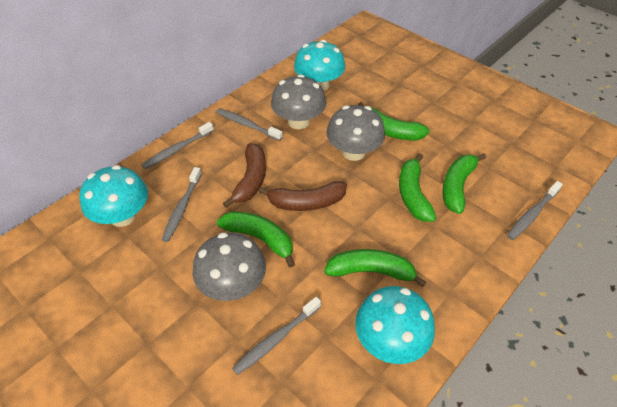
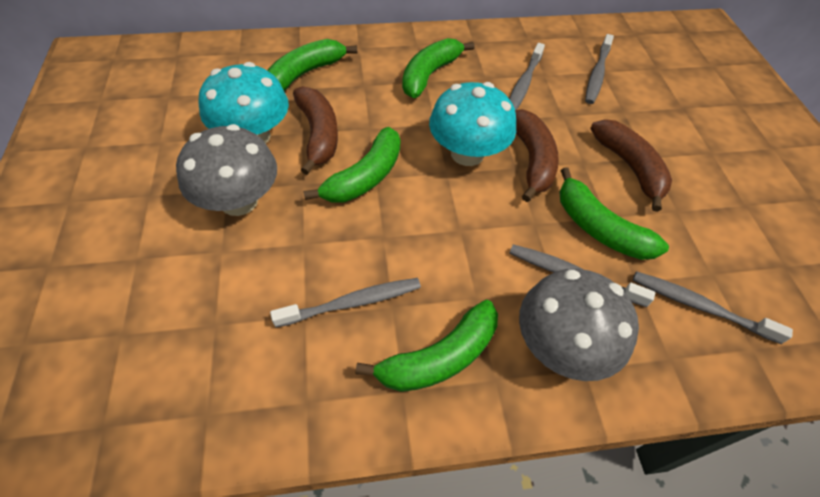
brown banana: 2 -> 3
grey mushroom: 3 -> 2
turquoise mushroom: 3 -> 2

